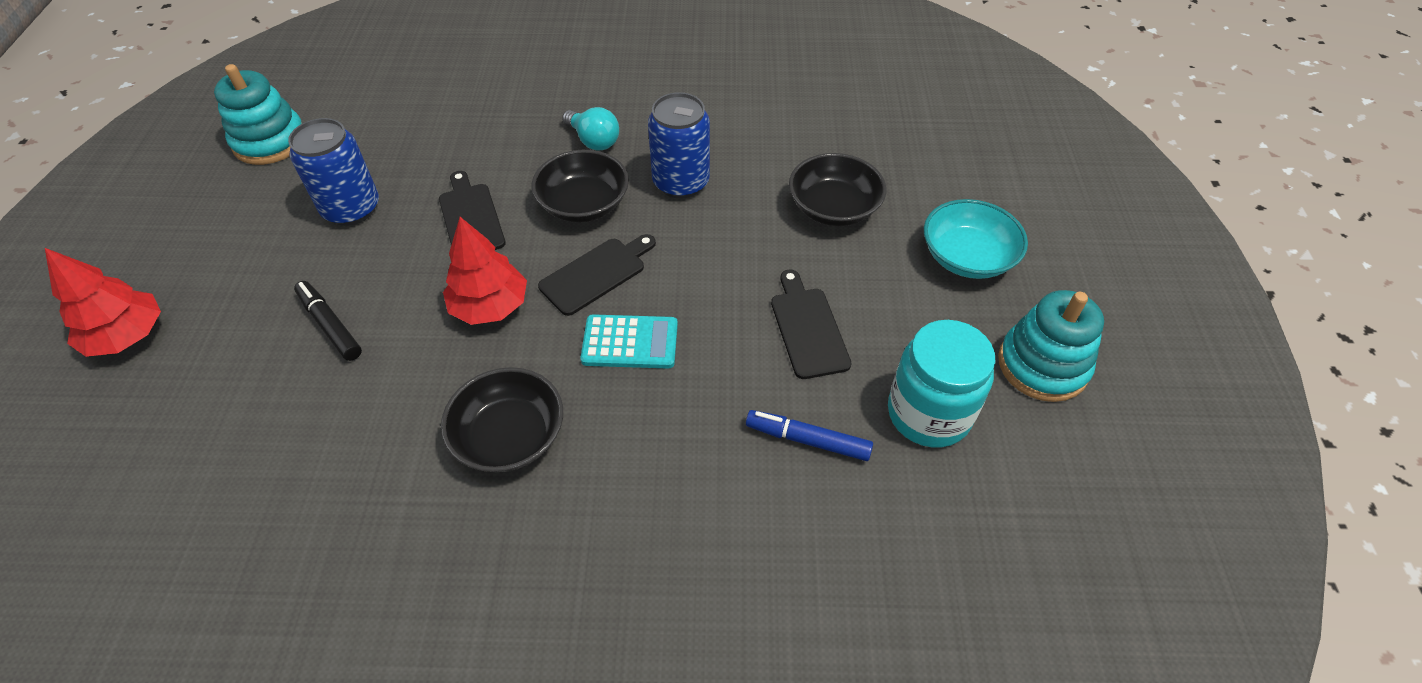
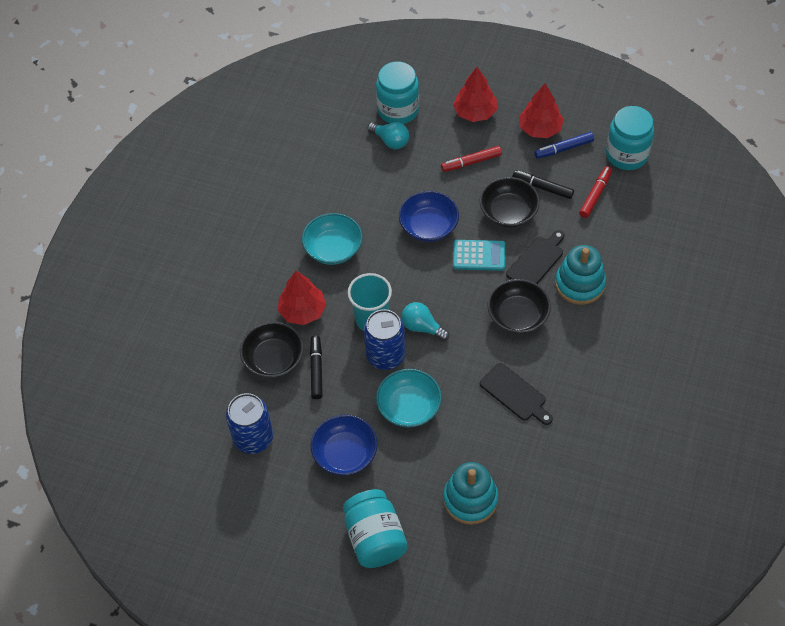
black cutting board: 3 -> 2
black marker: 1 -> 2
blue bowl: 0 -> 2
red marker: 0 -> 2
red tree: 2 -> 3
turquoise bowl: 1 -> 2
turquoise cup: 0 -> 1
turquoise jar: 1 -> 3
turquoise light bulb: 1 -> 2

